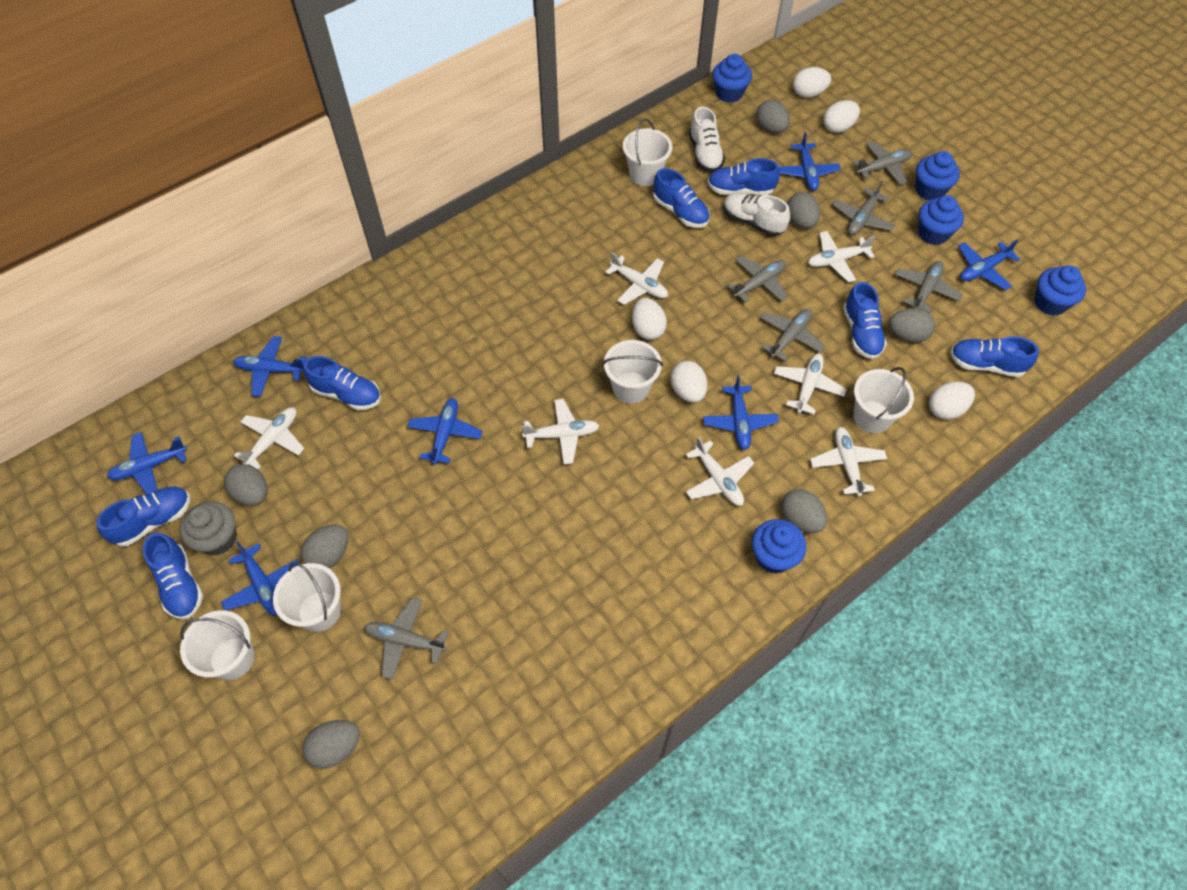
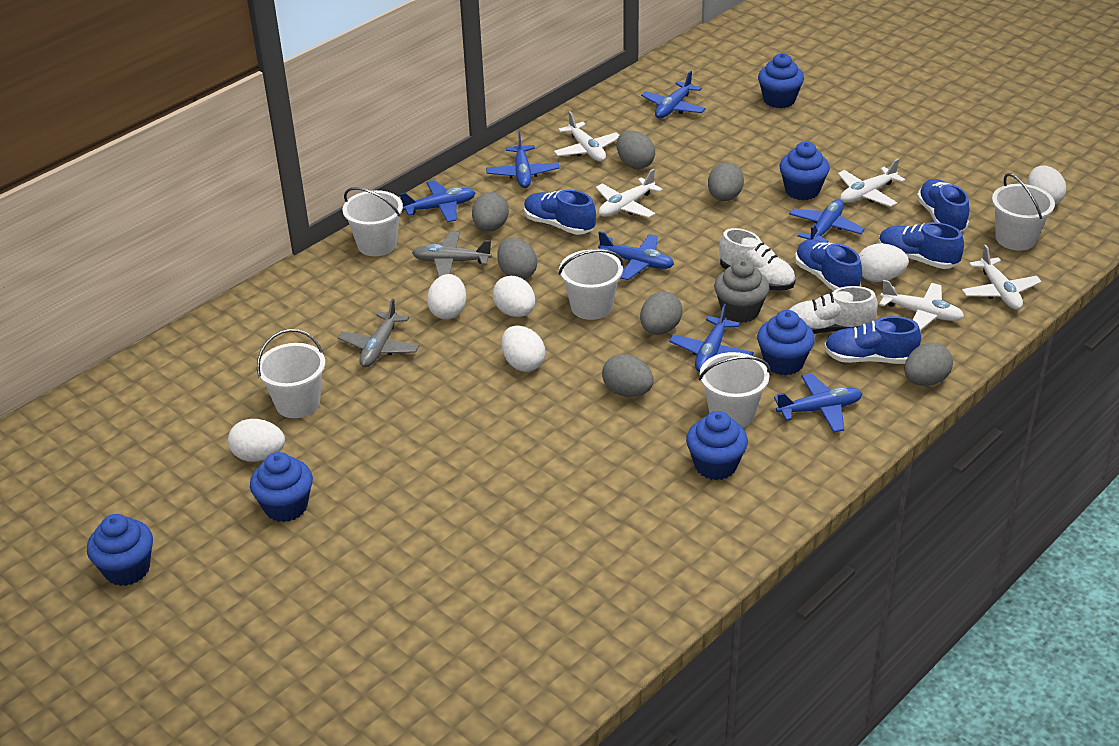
blue cupcake: 5 -> 6
blue shoe: 7 -> 5
grey plane: 6 -> 2
white egg: 5 -> 6
white plane: 7 -> 5

